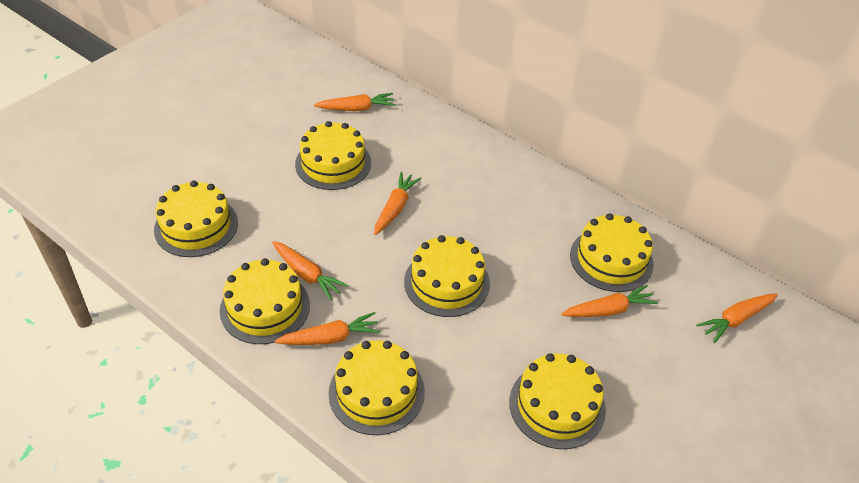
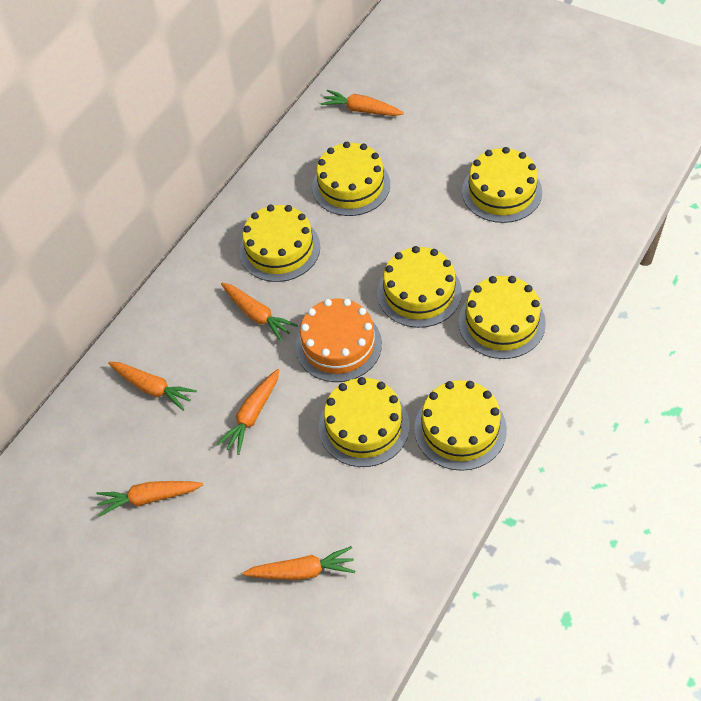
orange cake: 0 -> 1

